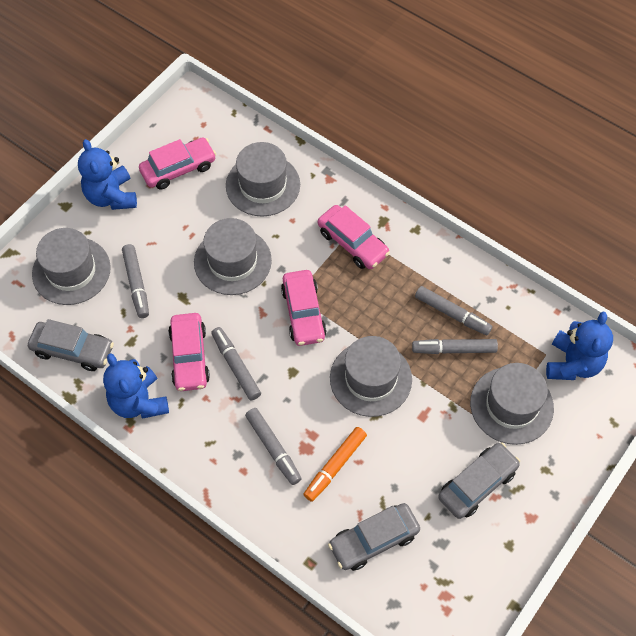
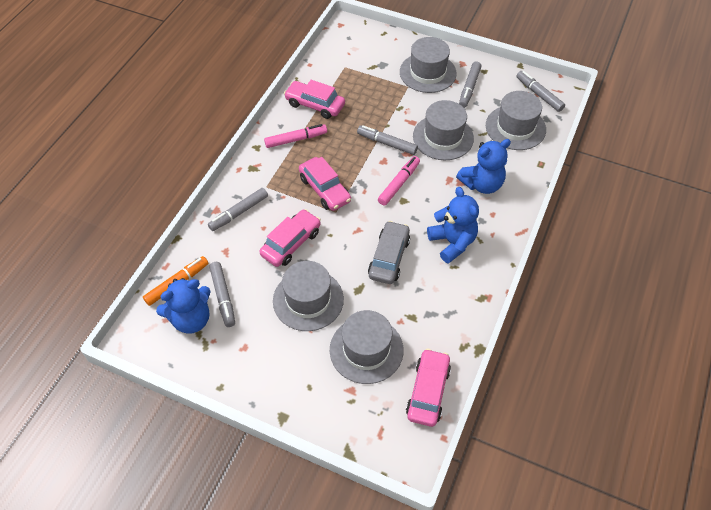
grey car: 3 -> 1
pink marker: 0 -> 2

